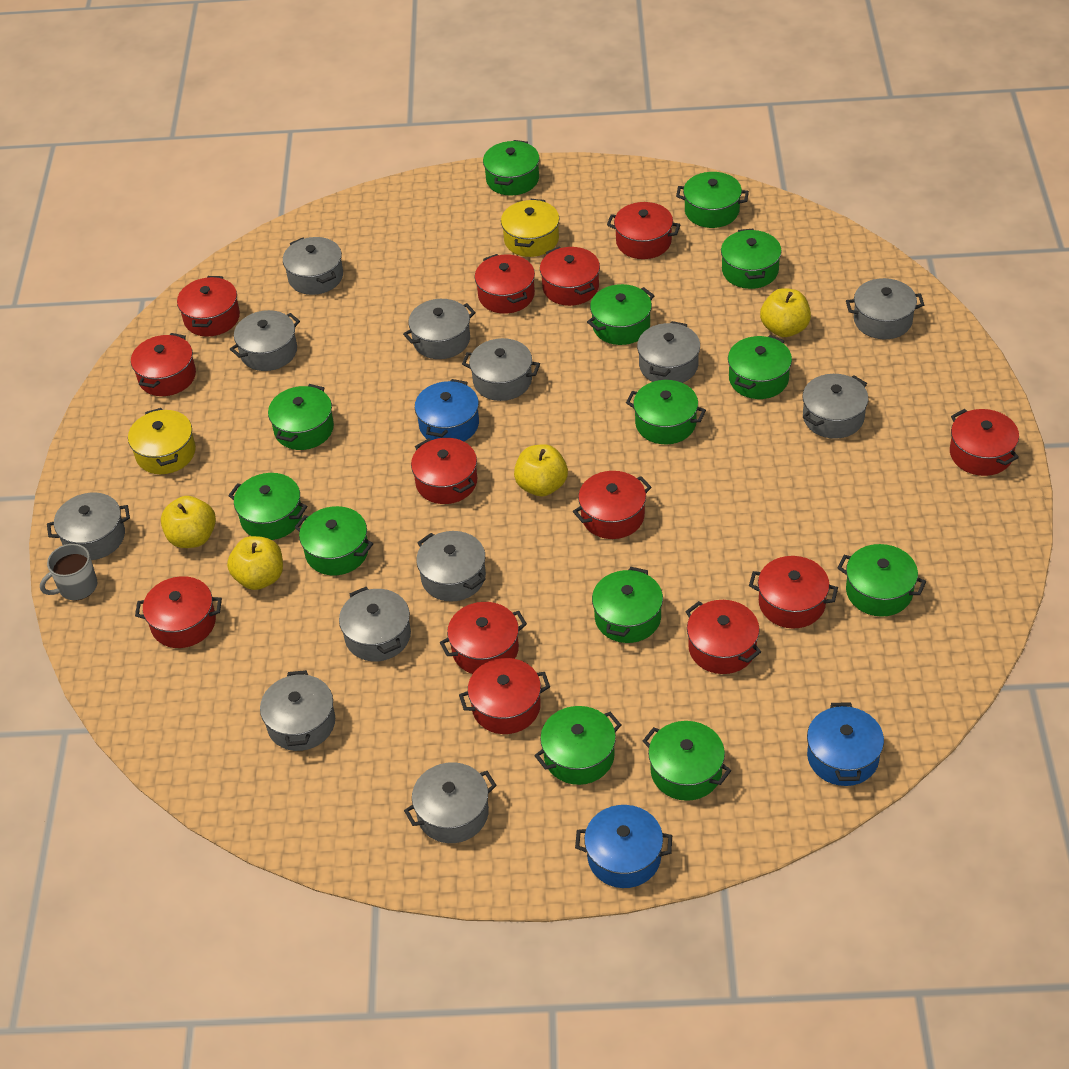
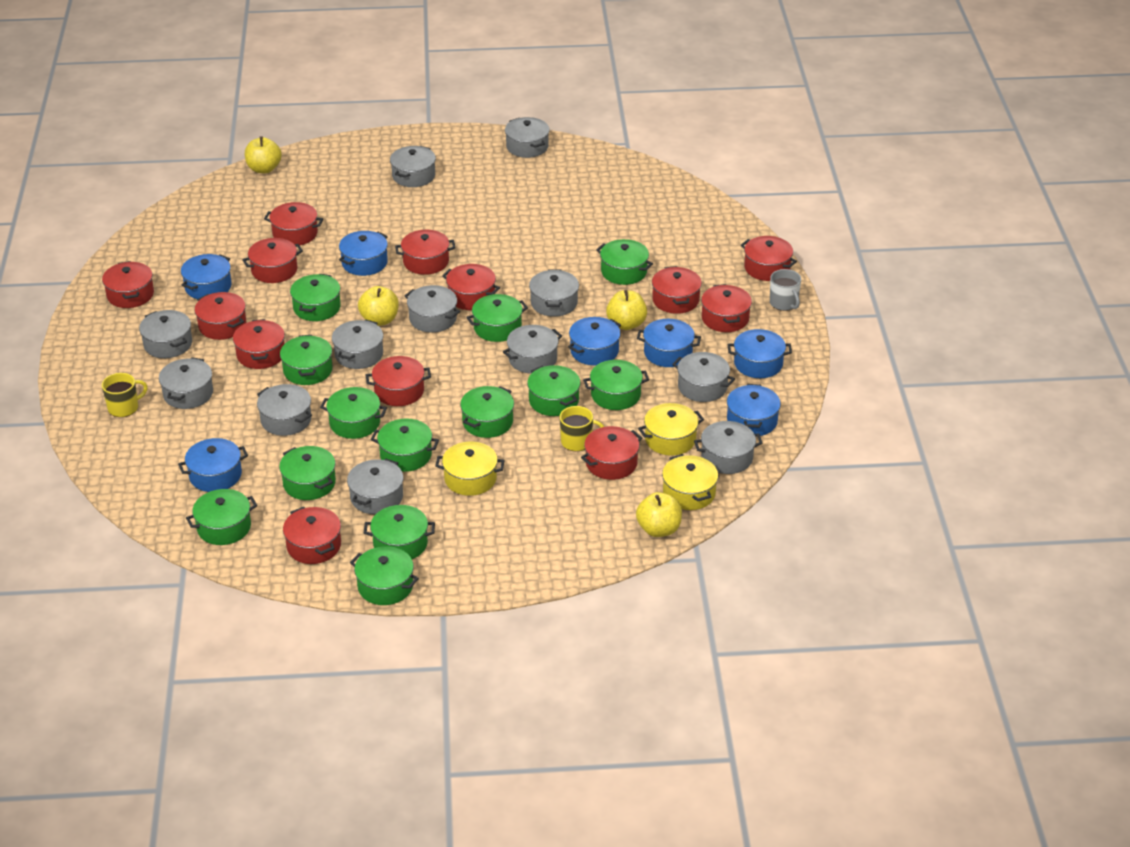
blue pot: 3 -> 7
yellow mug: 0 -> 2
yellow pot: 2 -> 3

